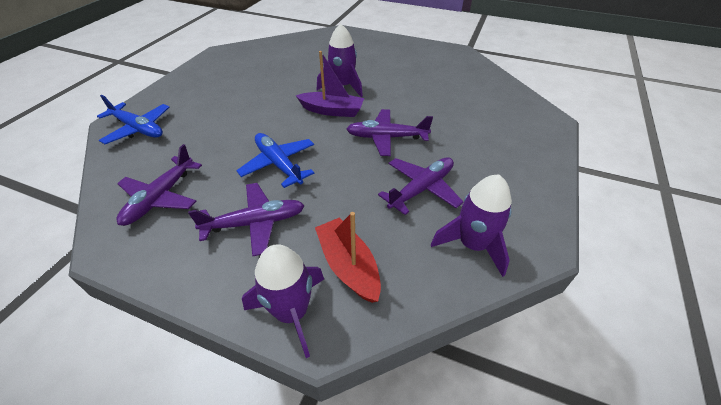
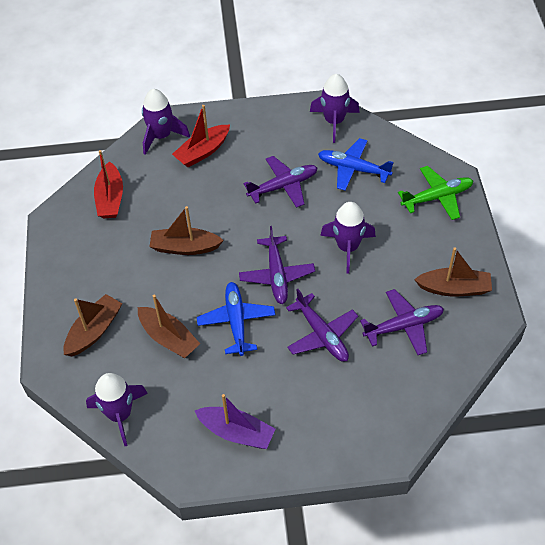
brown boat: 0 -> 4
green plane: 0 -> 1
purple rocket: 3 -> 4
red boat: 1 -> 2

